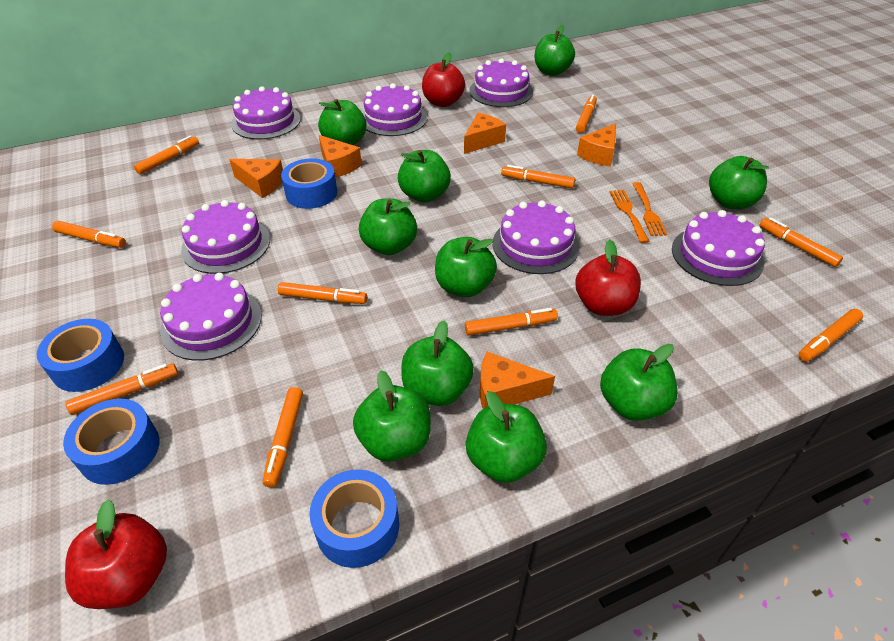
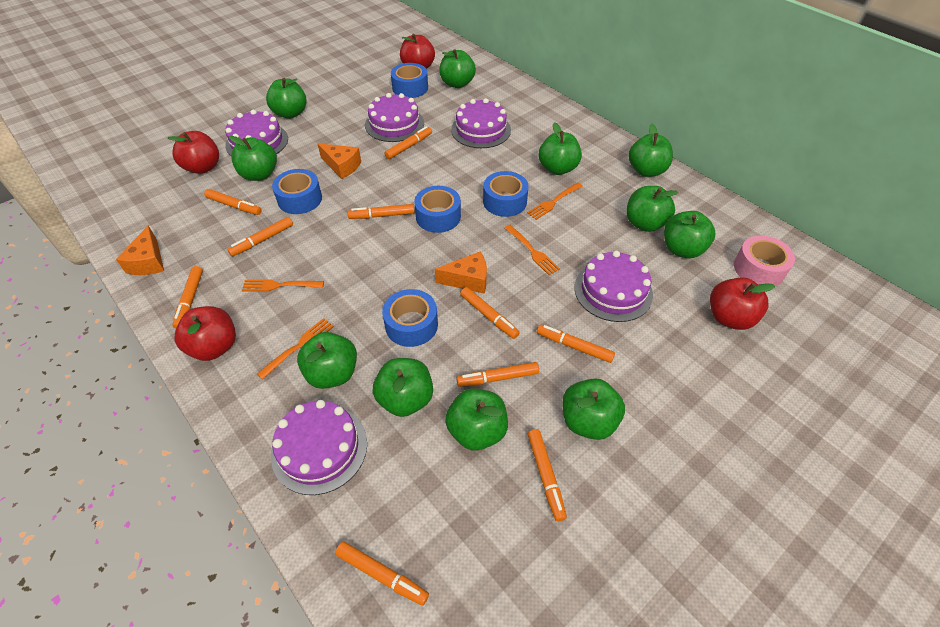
blue tape: 4 -> 5
green apple: 10 -> 11
orange cheese: 5 -> 3
orange fork: 2 -> 4
pink tape: 0 -> 1
purple cake: 7 -> 5
red apple: 3 -> 4

